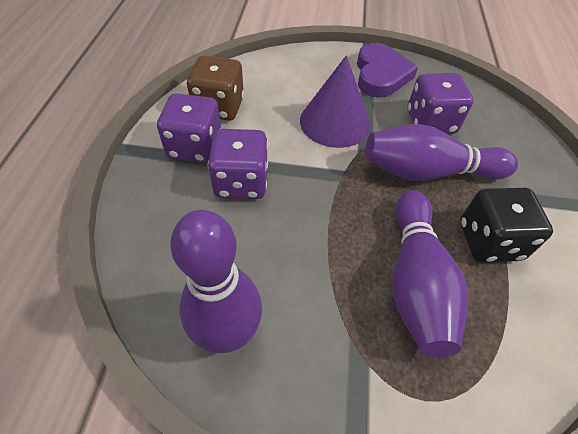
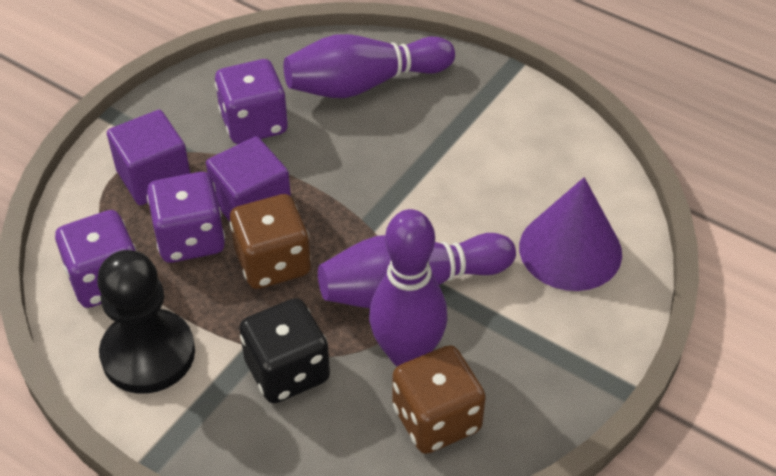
black pawn: 0 -> 1
brown dice: 1 -> 2
purple cube: 0 -> 2
purple heart: 1 -> 0

